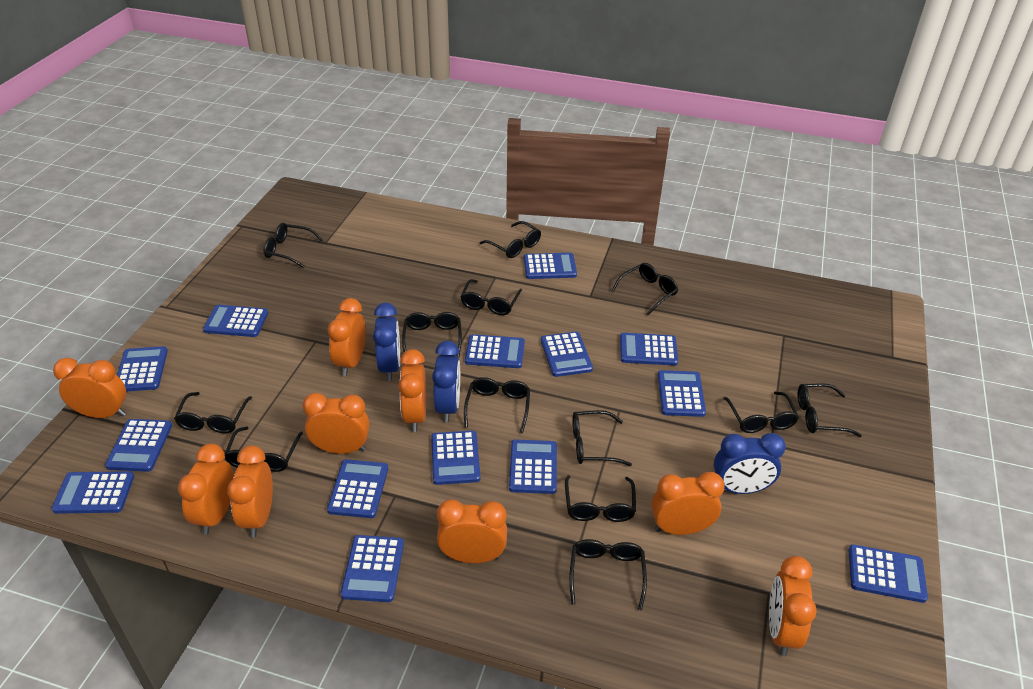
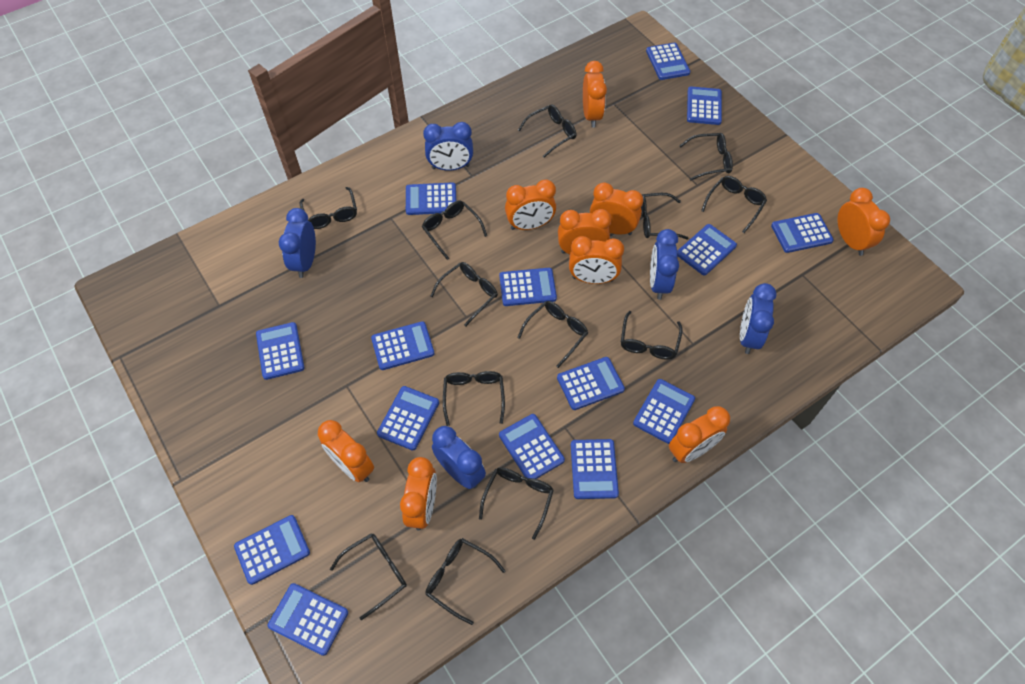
blue calculator: 14 -> 15
blue clock: 3 -> 5

